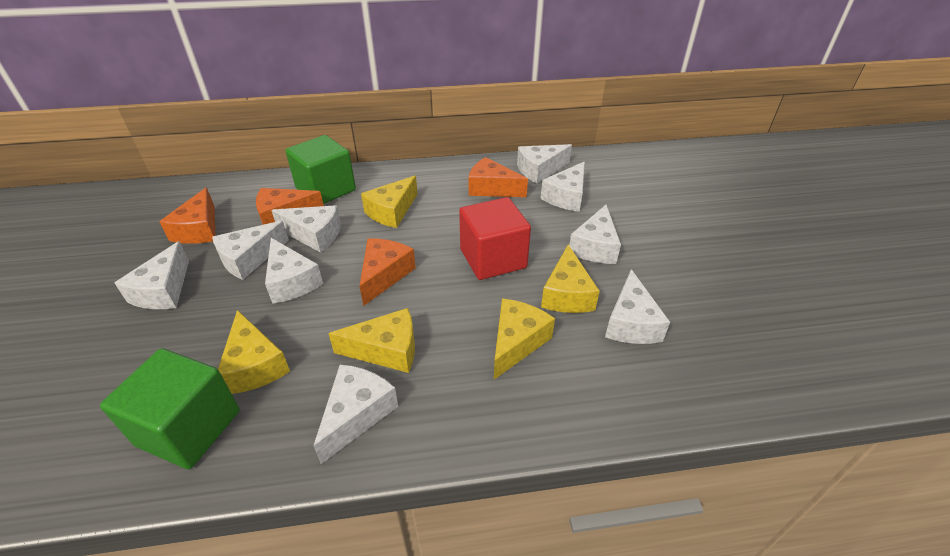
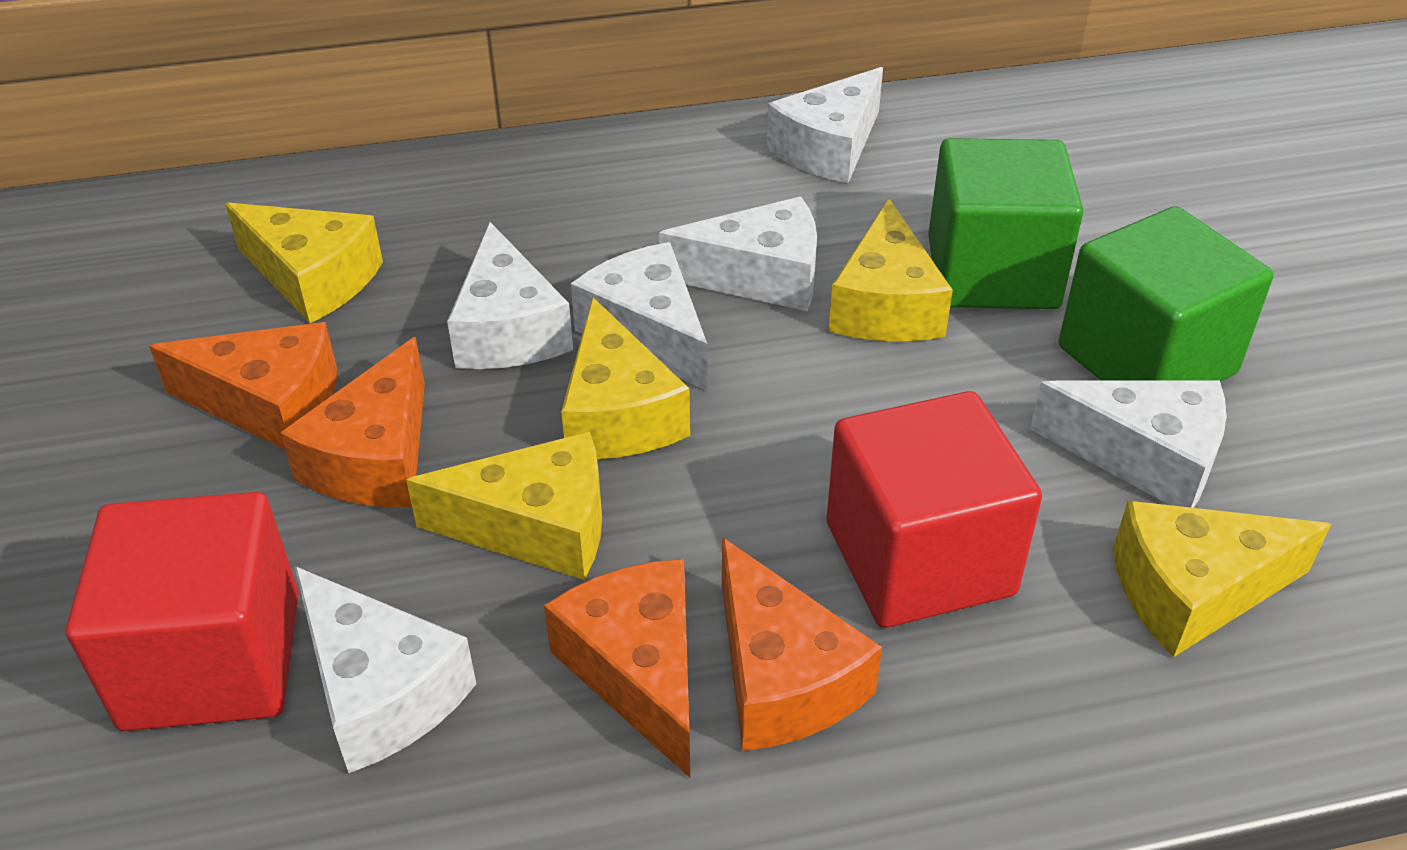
red cube: 1 -> 2
white cheese: 9 -> 6

